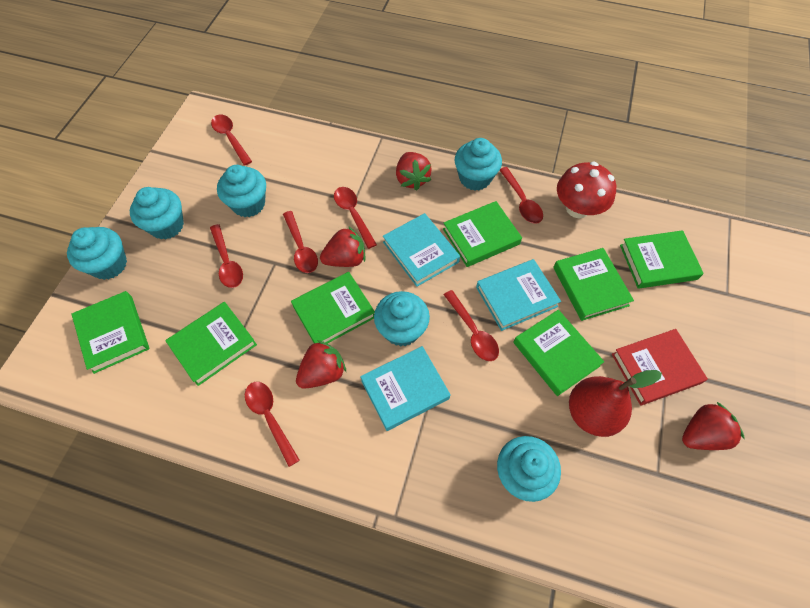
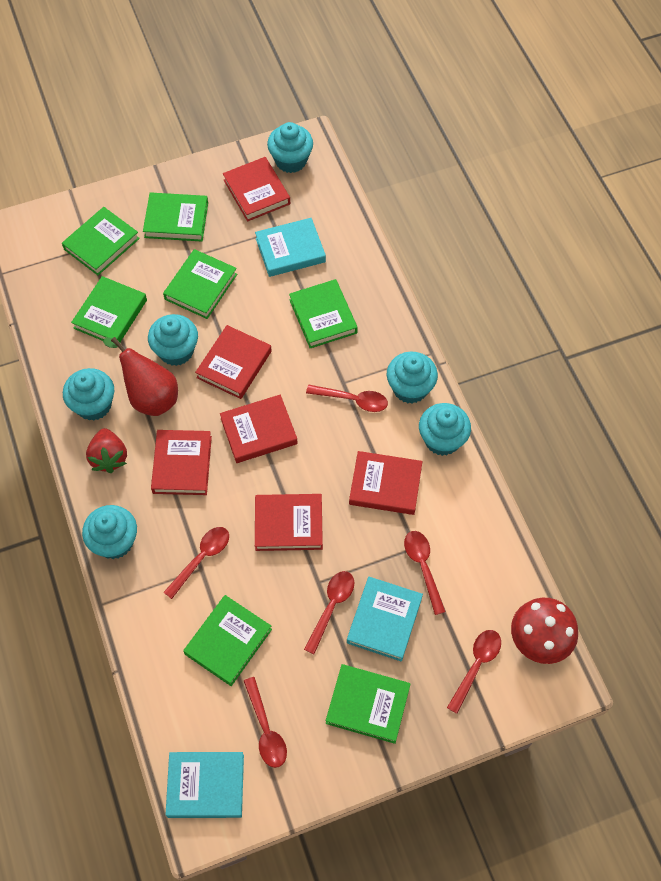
red book: 1 -> 6
red spoon: 7 -> 6
red strawberry: 4 -> 1

